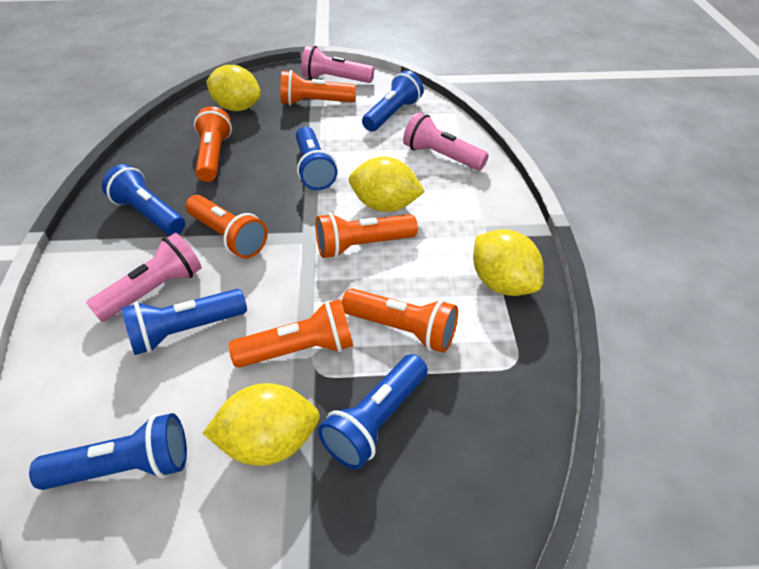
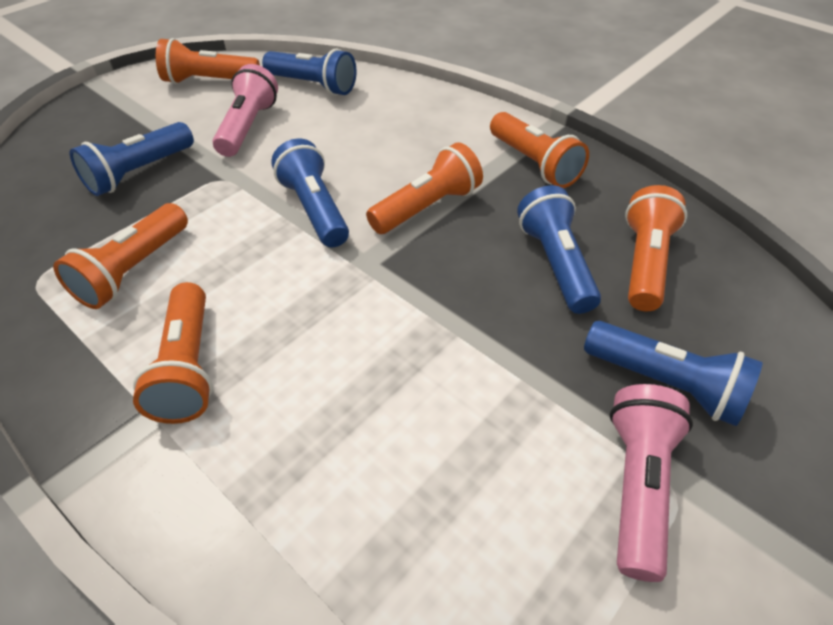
blue flashlight: 6 -> 5
pink flashlight: 3 -> 2
yellow lemon: 4 -> 0

